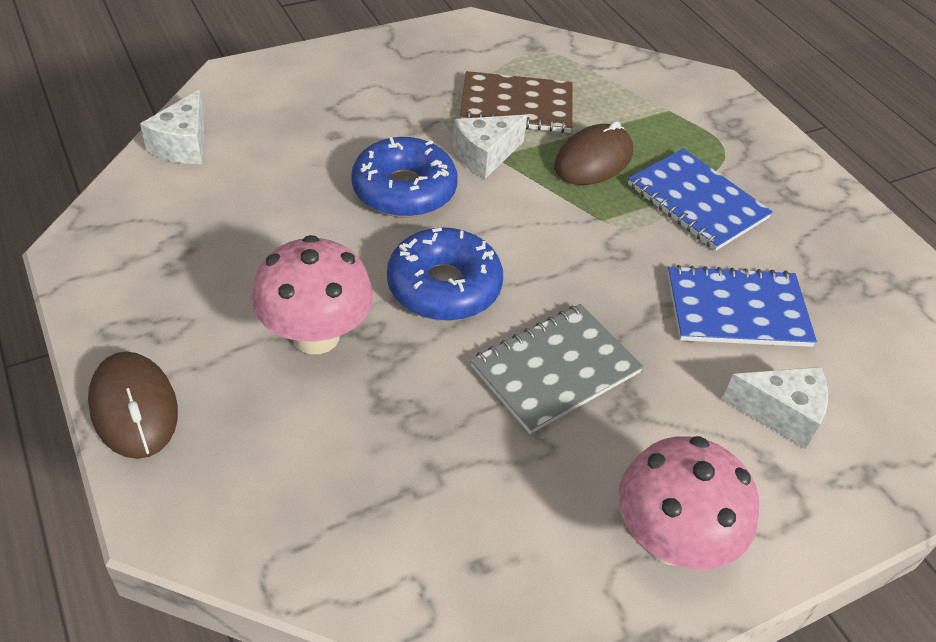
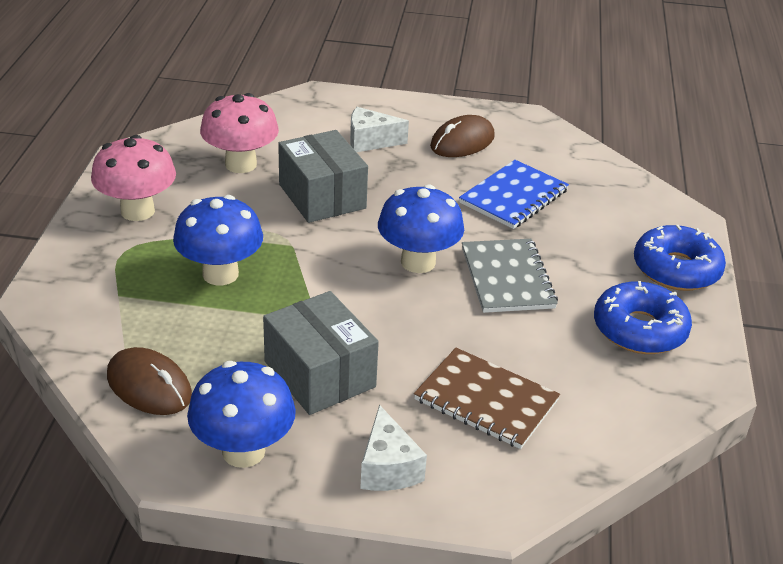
blue mushroom: 0 -> 3
blue notebook: 2 -> 1
grey box: 0 -> 2
white cheese: 3 -> 2

